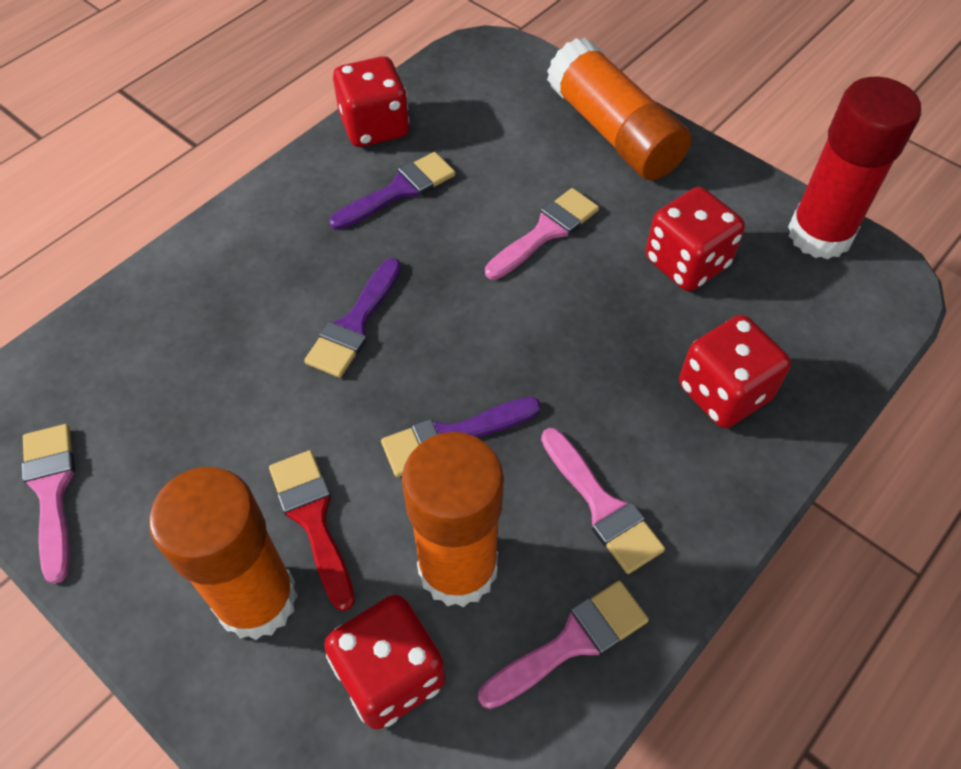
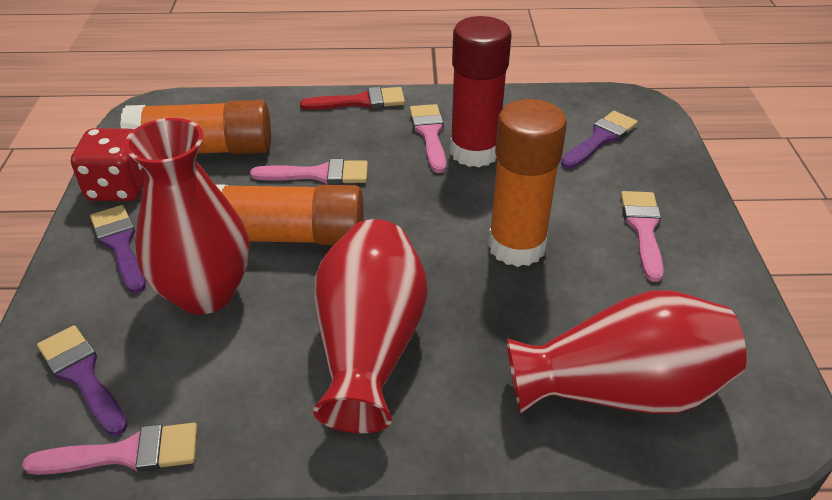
red dice: 4 -> 1
red vase: 0 -> 3

